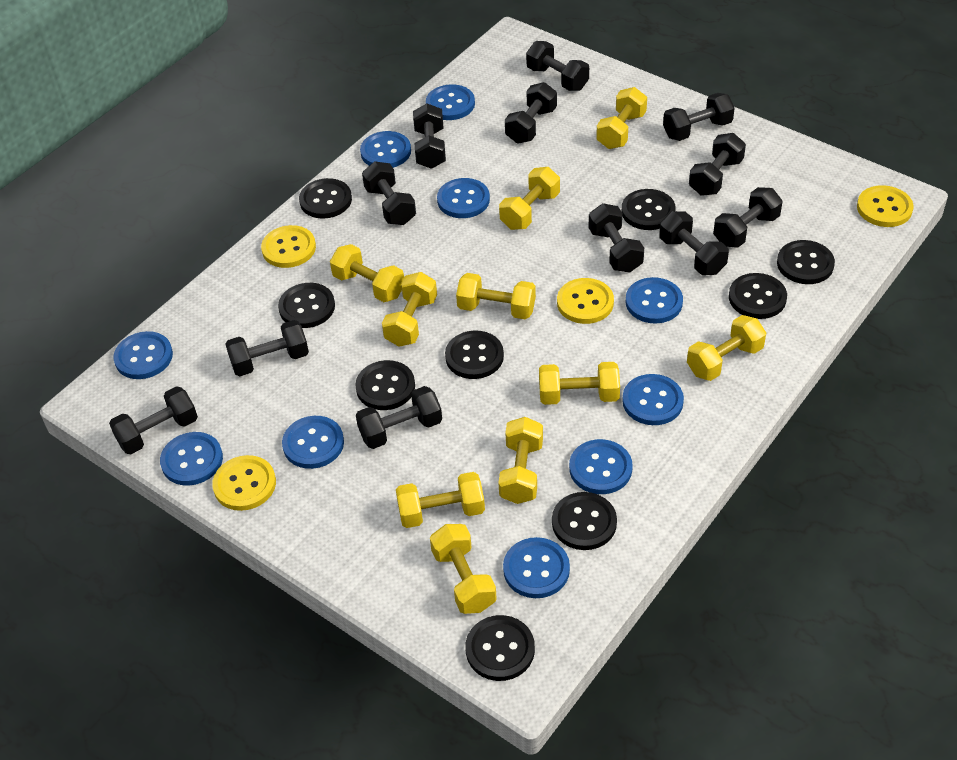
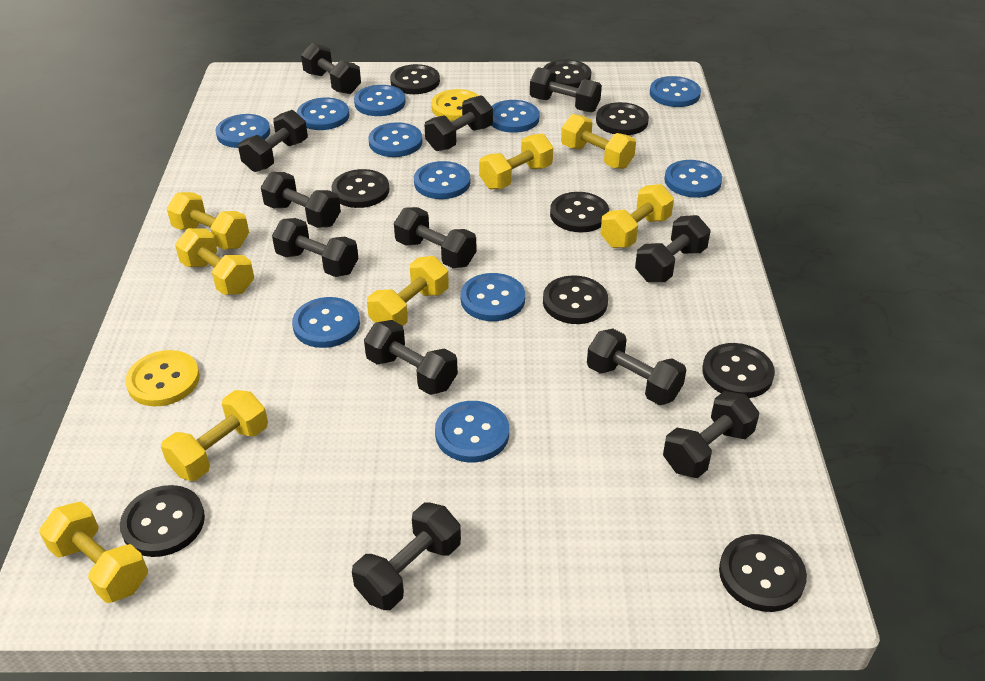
blue button: 10 -> 11
yellow button: 4 -> 2
yellow dumbbell: 10 -> 8

